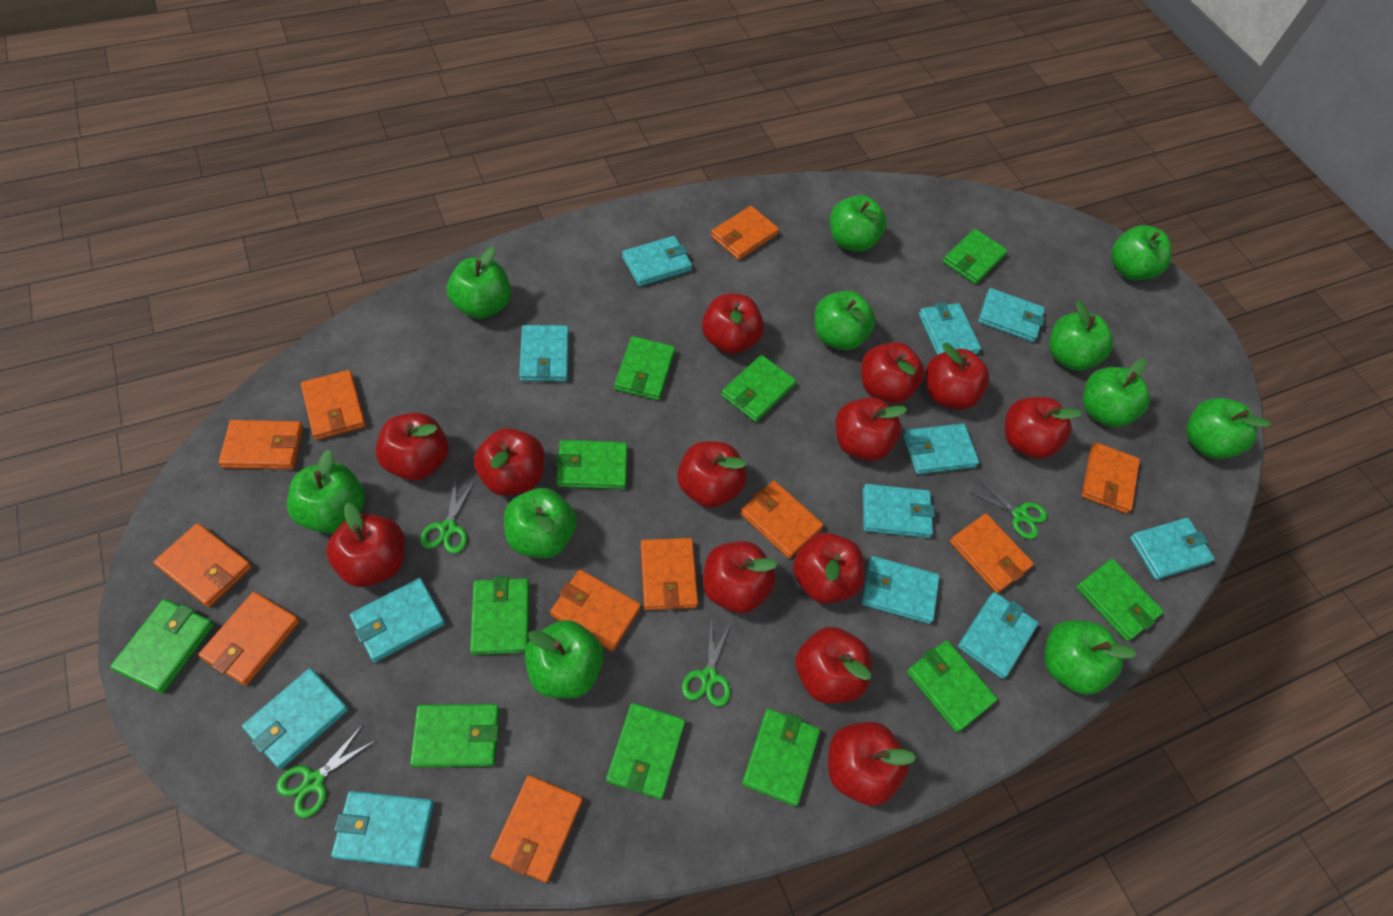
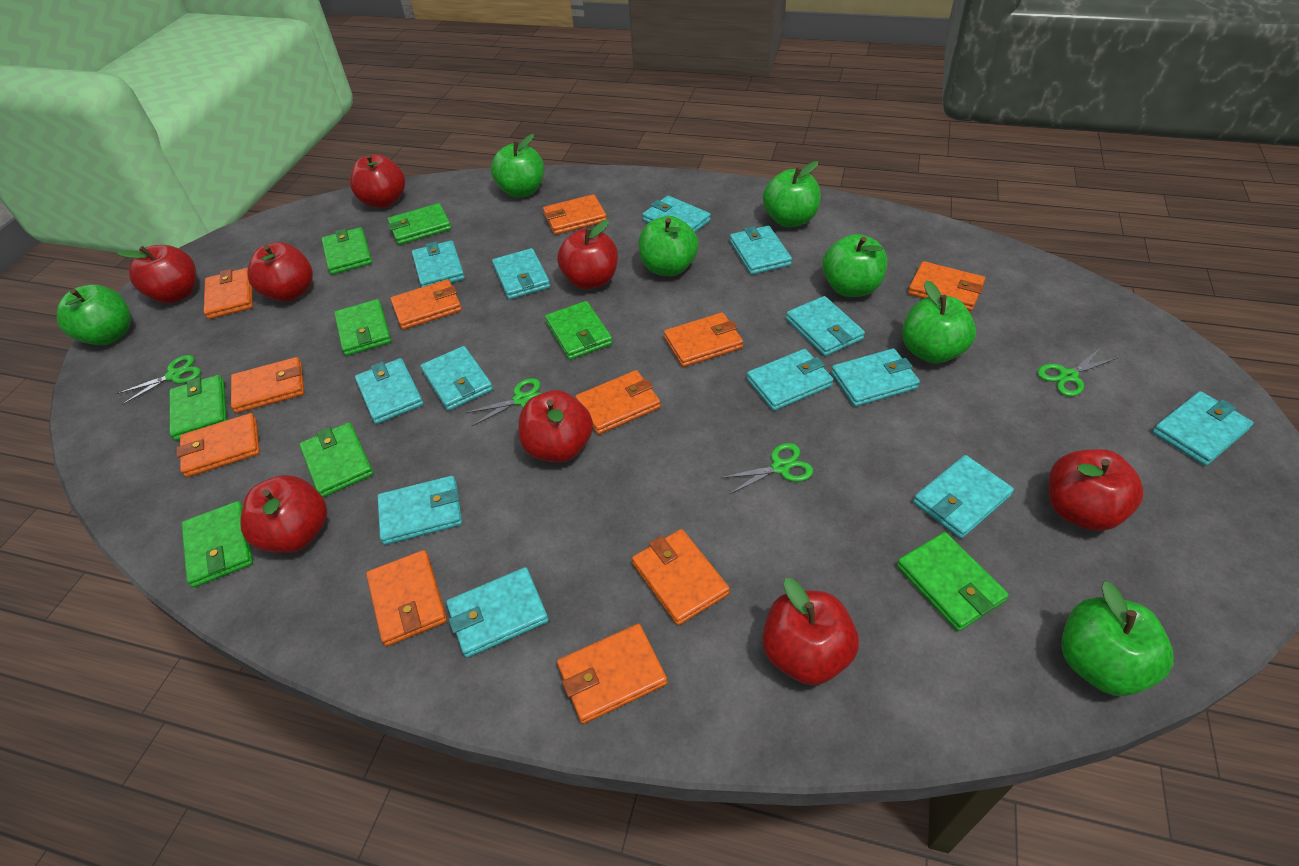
green apple: 11 -> 7
green wallet: 11 -> 8
red apple: 13 -> 8
turquoise wallet: 12 -> 13

